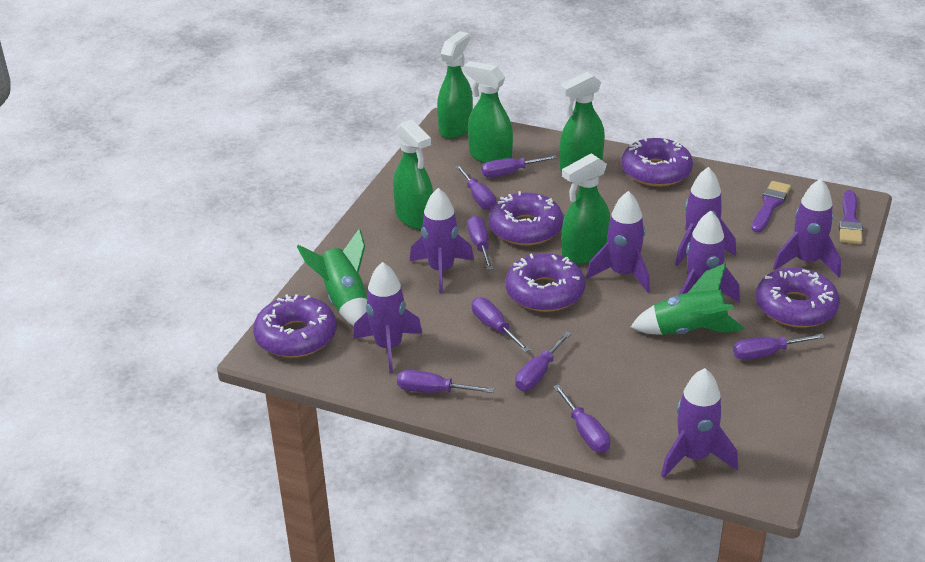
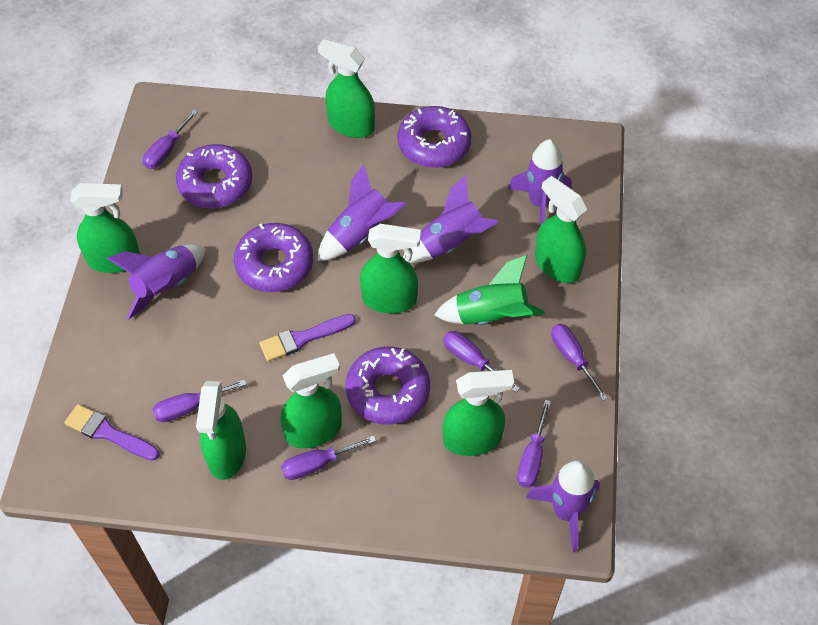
green rocket: 2 -> 1
green spray bottle: 5 -> 7
purple donut: 5 -> 4
purple rocket: 7 -> 5
purple screwdriver: 8 -> 6

